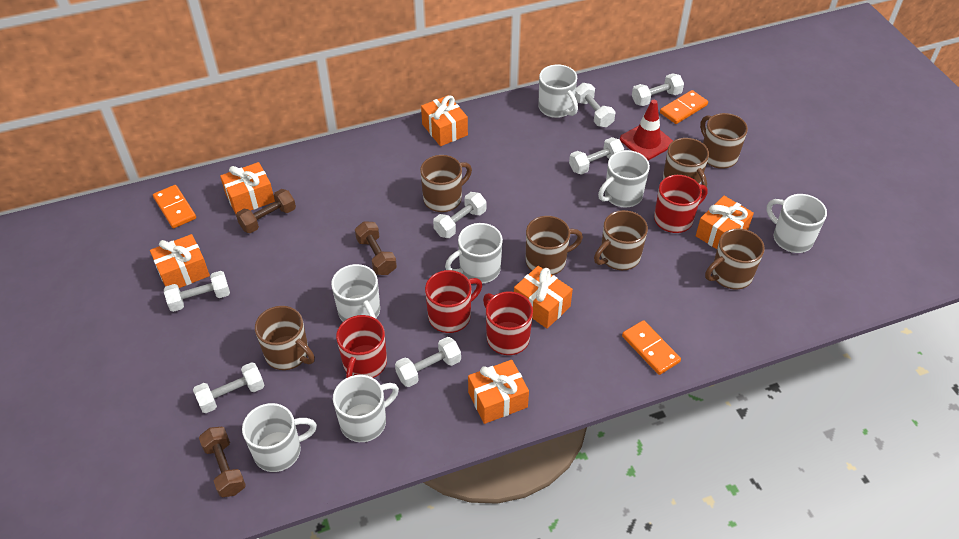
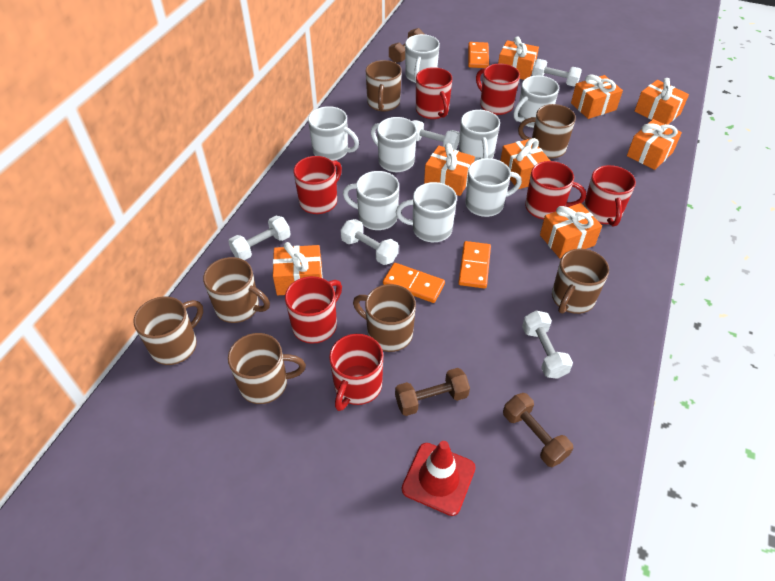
orange gift: 6 -> 8
red mug: 4 -> 7
white dumbbell: 7 -> 5
white mug: 7 -> 8

